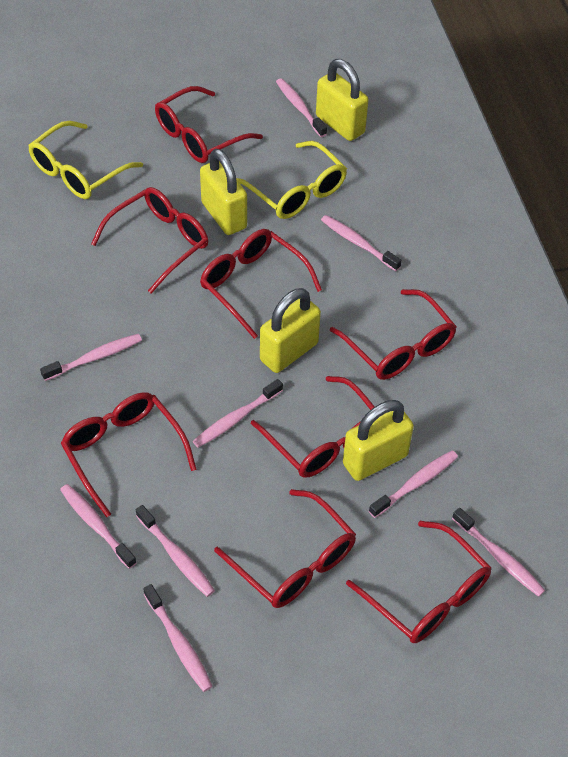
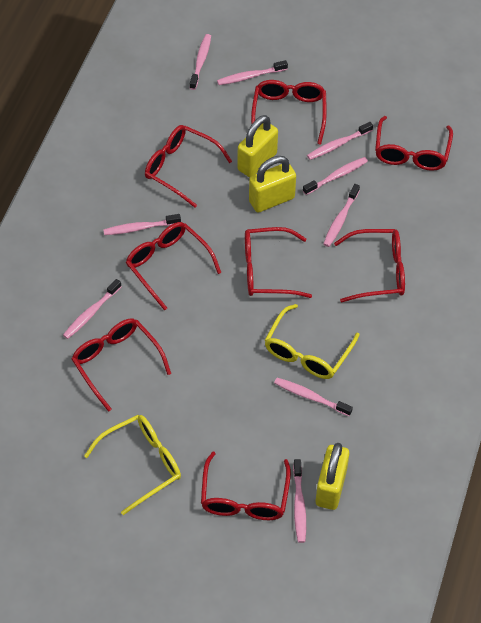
yellow padlock: 4 -> 3

